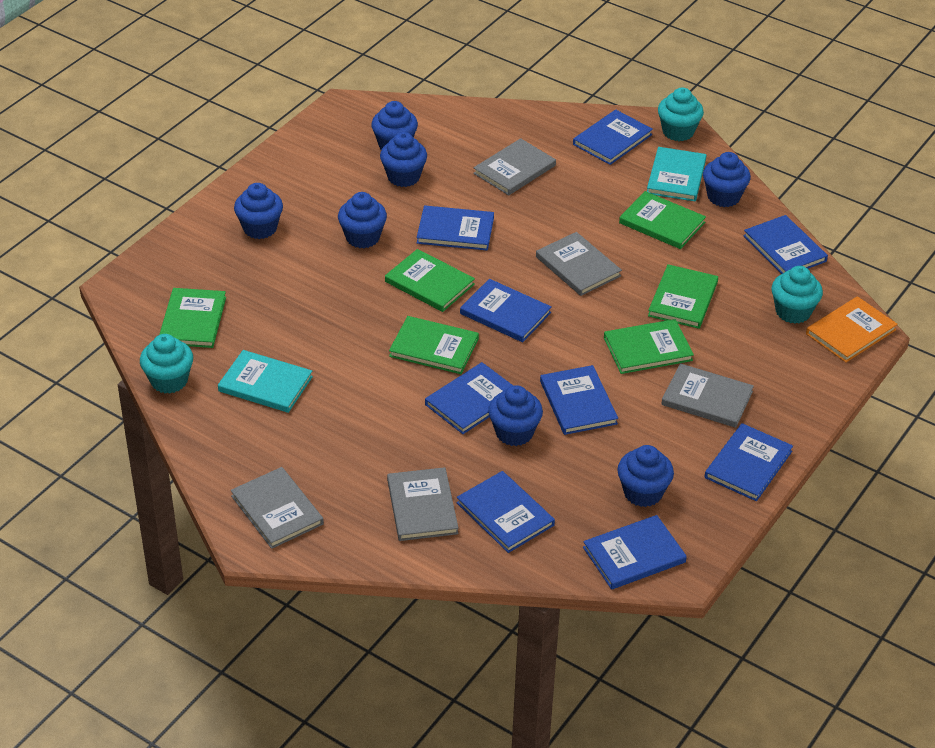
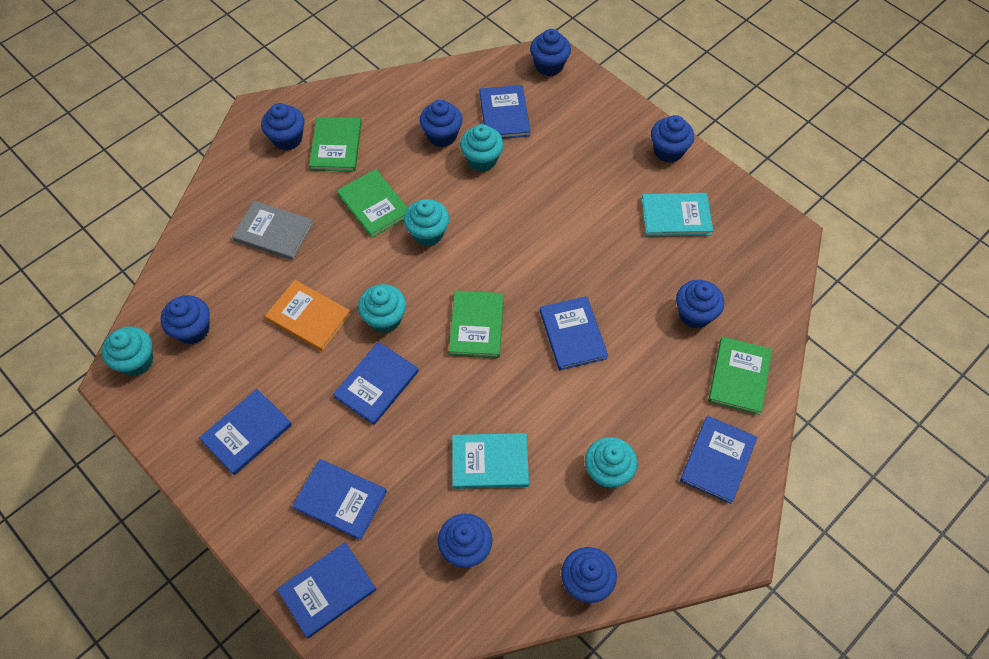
blue book: 9 -> 7
blue cupcake: 7 -> 8
green book: 6 -> 4
grey book: 5 -> 1
turquoise cupcake: 3 -> 5

